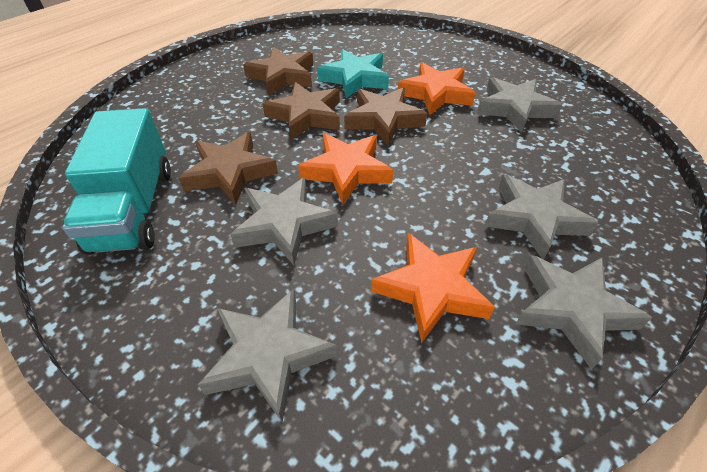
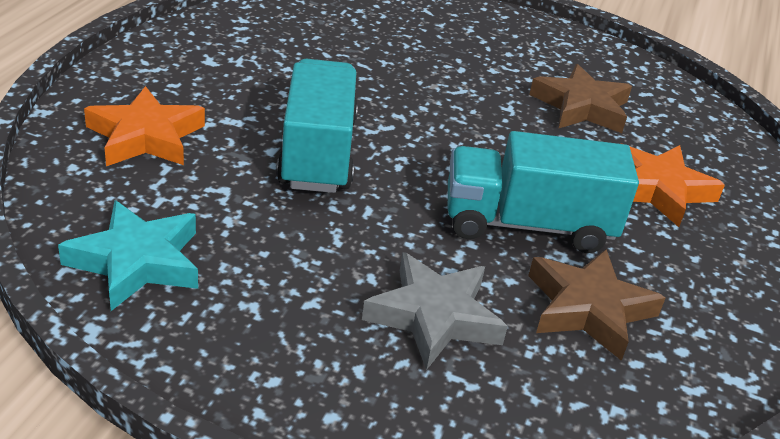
brown star: 4 -> 2
grey star: 5 -> 1
orange star: 3 -> 2
turquoise truck: 1 -> 2

